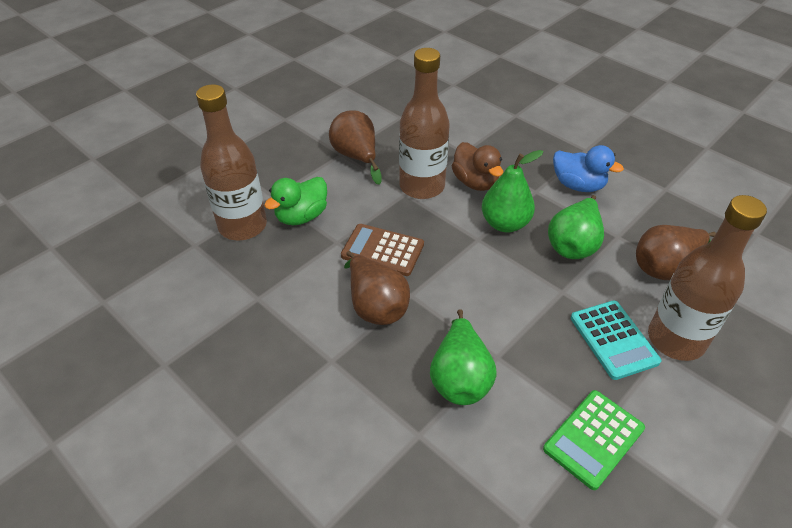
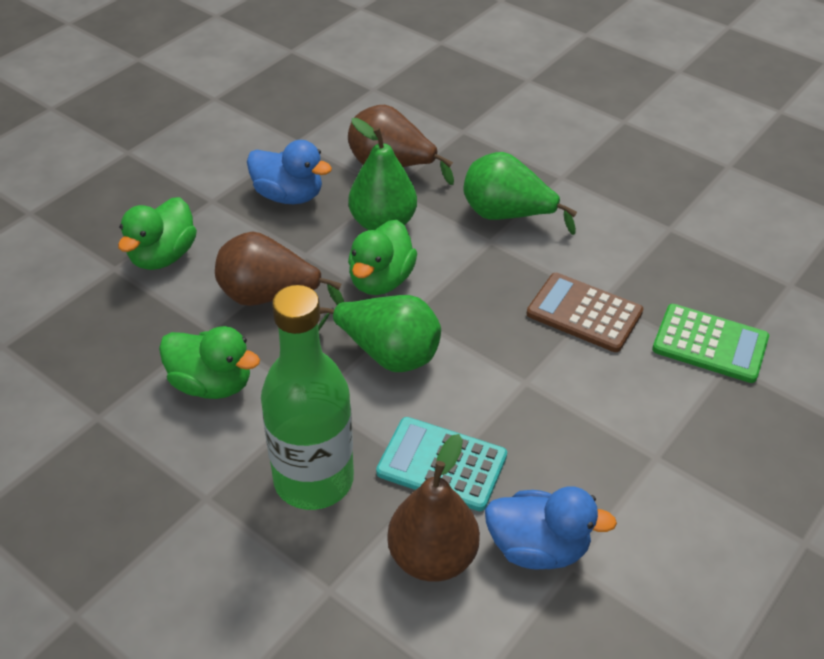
blue duck: 1 -> 2
brown bottle: 3 -> 0
brown duck: 1 -> 0
green bottle: 0 -> 1
green duck: 1 -> 3

